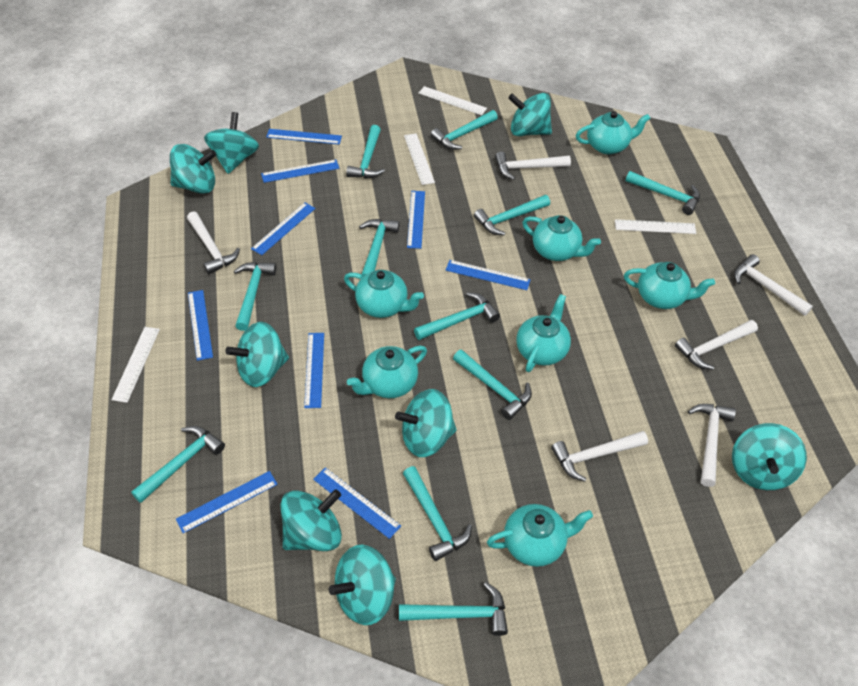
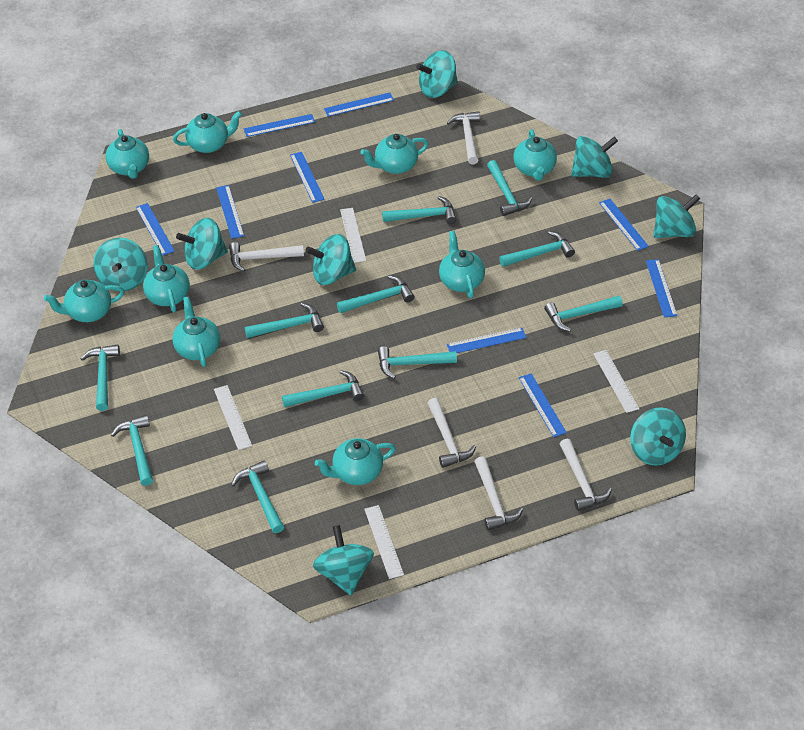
turquoise teapot: 7 -> 9
white hammer: 6 -> 5

